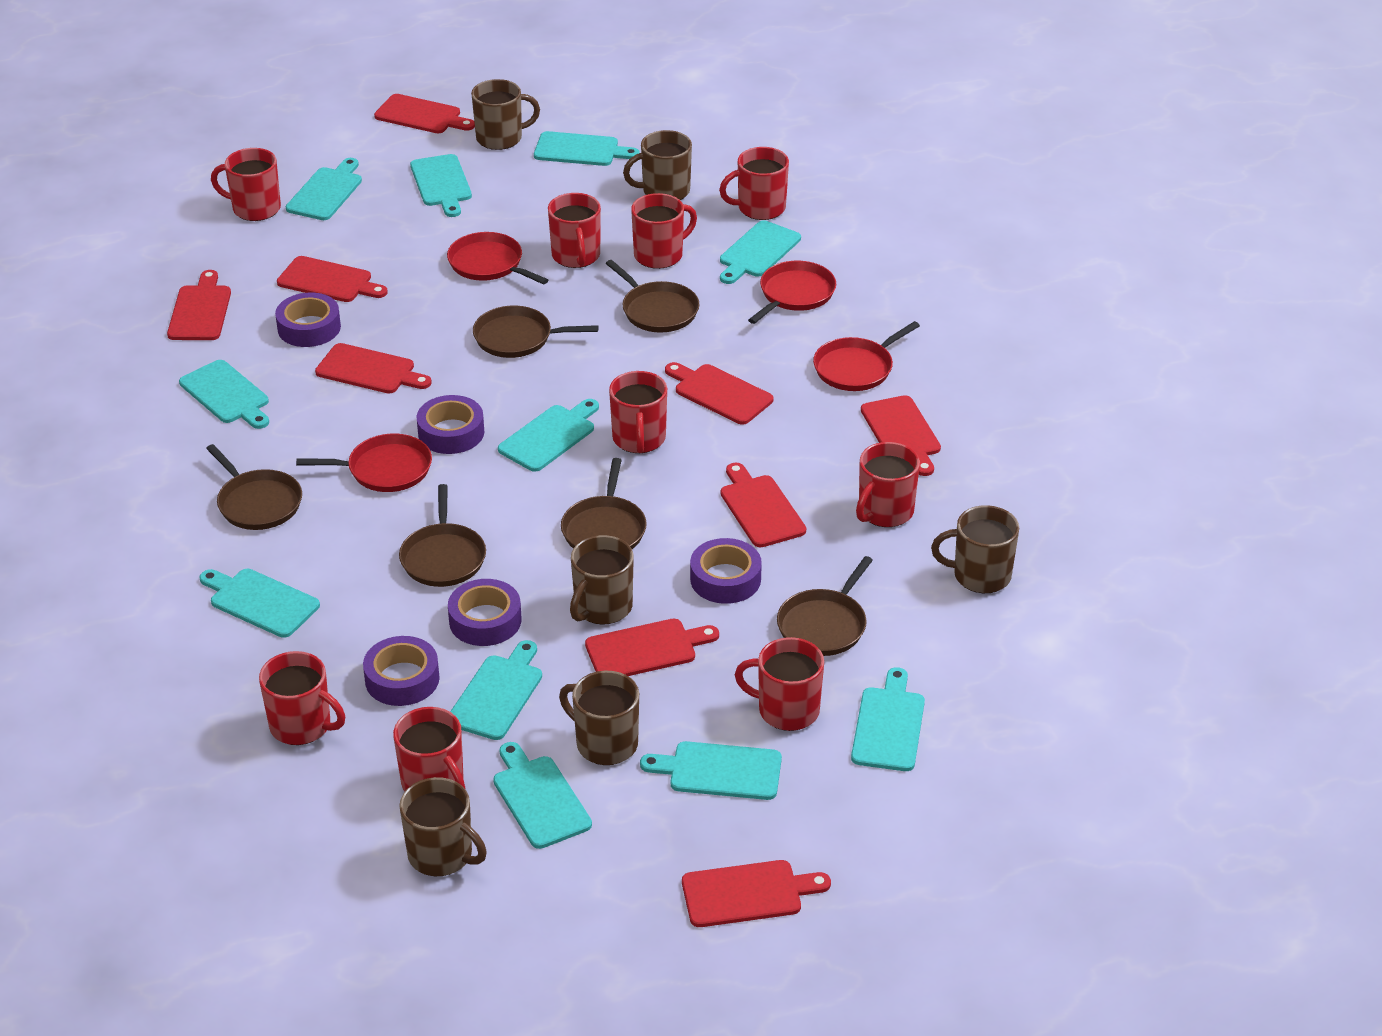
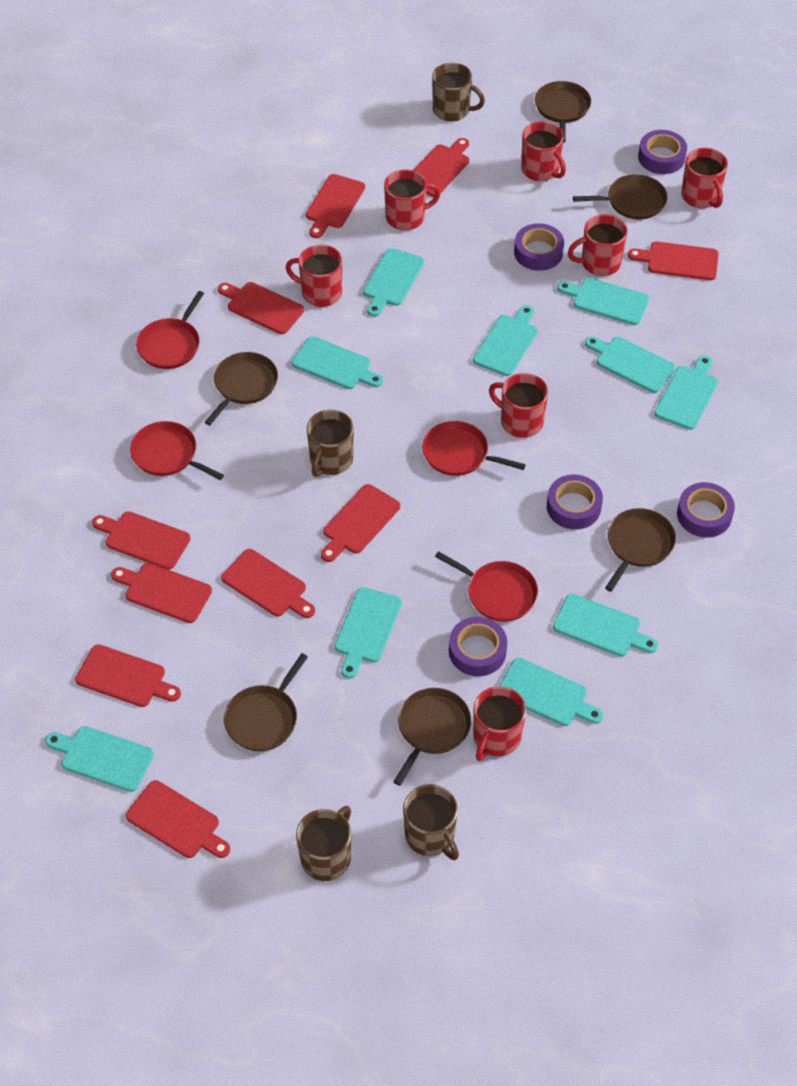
brown mug: 6 -> 4
red cutting board: 9 -> 10
red mug: 9 -> 7
turquoise cutting board: 11 -> 10

